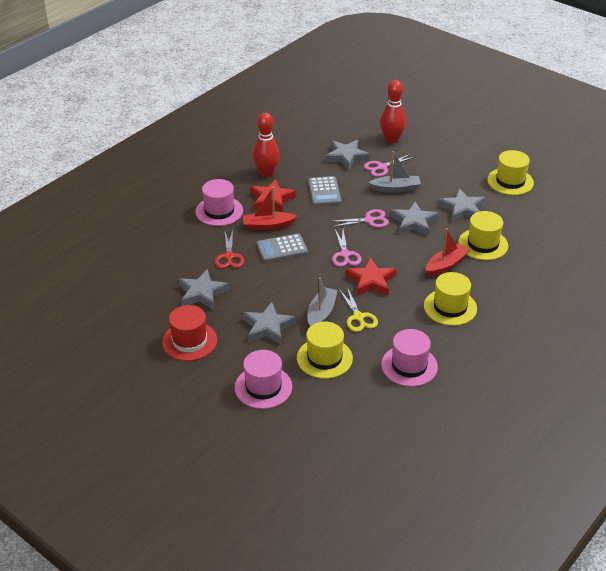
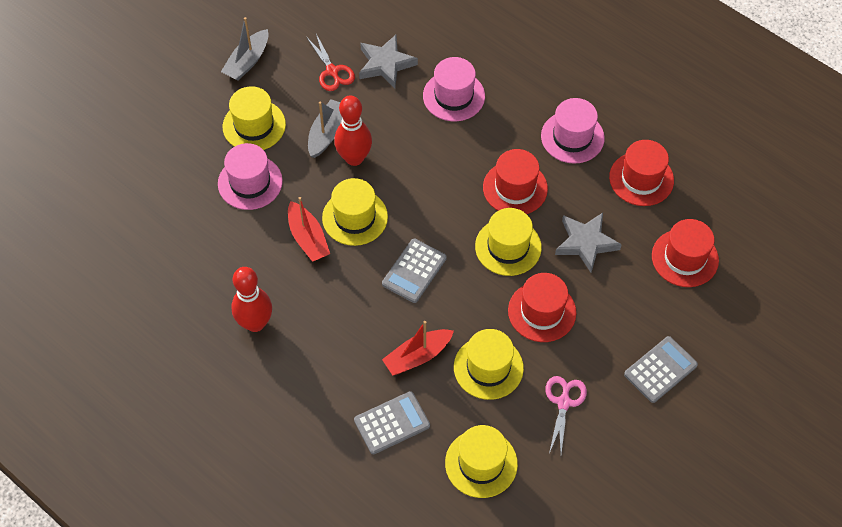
grey calculator: 2 -> 3
grey star: 5 -> 2
pink scissors: 3 -> 1
red hat: 1 -> 4
red star: 2 -> 0
yellow hat: 4 -> 5
yellow scissors: 1 -> 0

